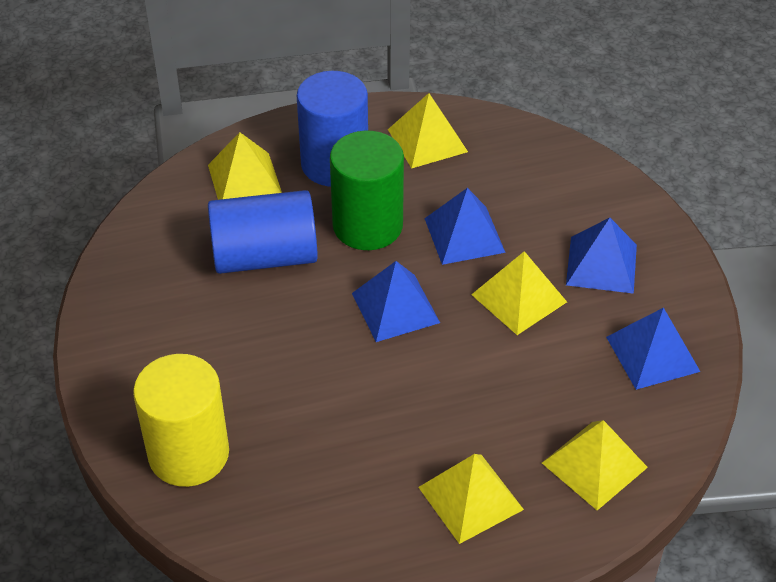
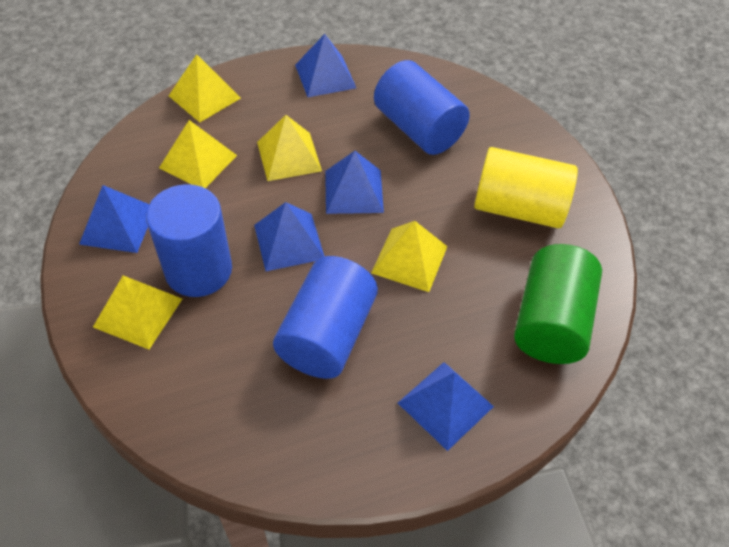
blue cylinder: 2 -> 3
blue pyramid: 4 -> 5

